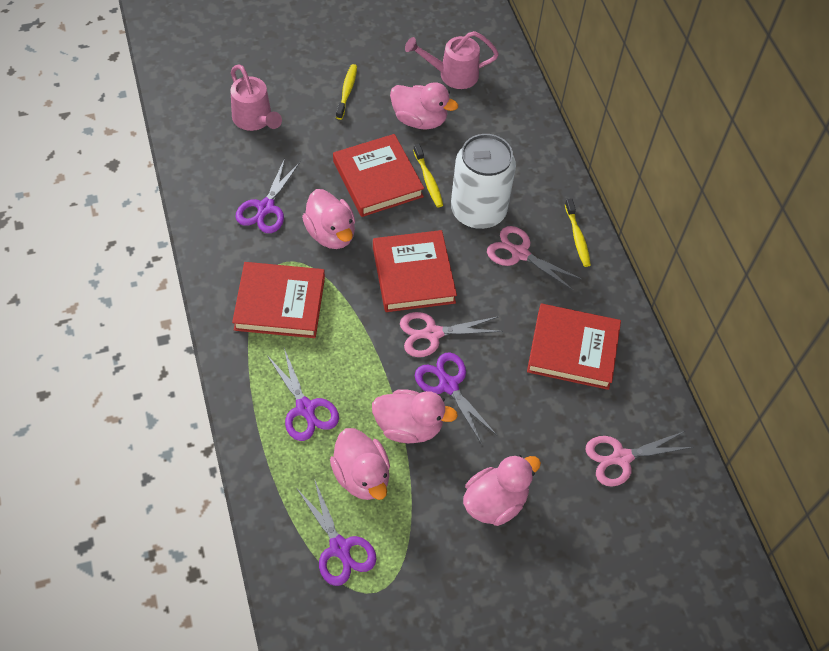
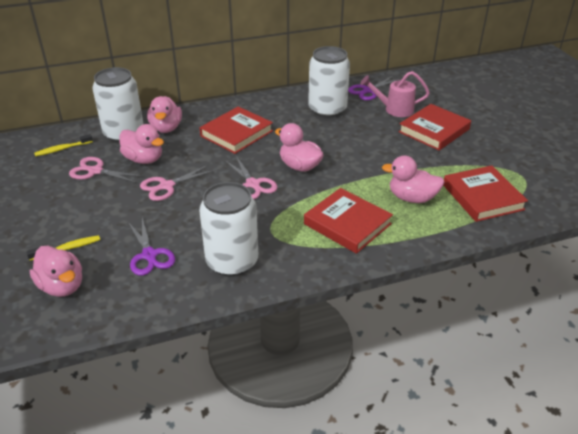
pink watering can: 2 -> 1
purple scissors: 4 -> 2
white can: 1 -> 3
yellow toothbrush: 3 -> 2

